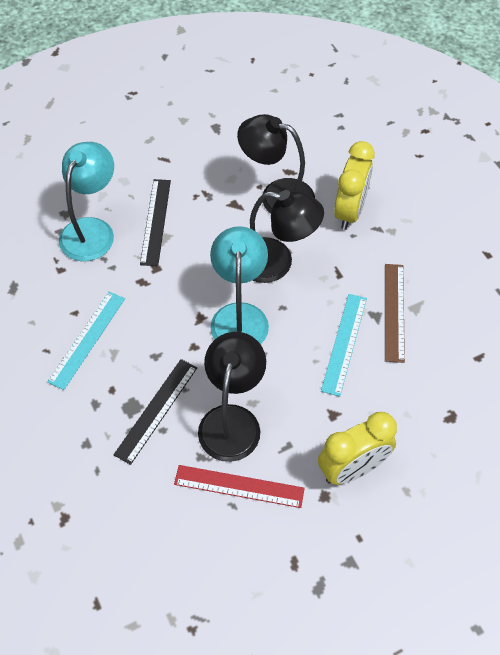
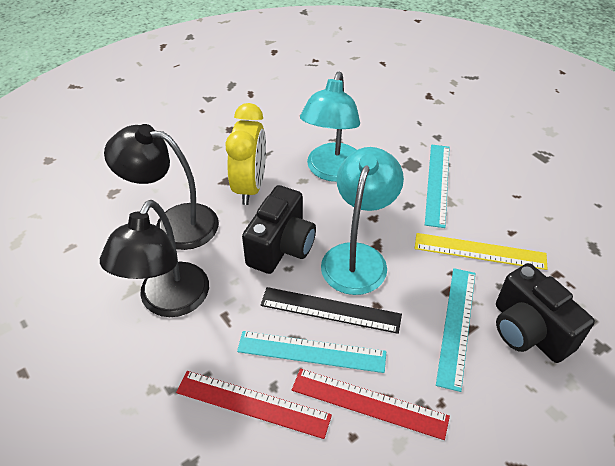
black camera: 0 -> 2
black lamp: 3 -> 2
black ruler: 2 -> 1
brown ruler: 1 -> 0
red ruler: 1 -> 2
turquoise ruler: 2 -> 3
yellow clock: 2 -> 1
yellow ruler: 0 -> 1

